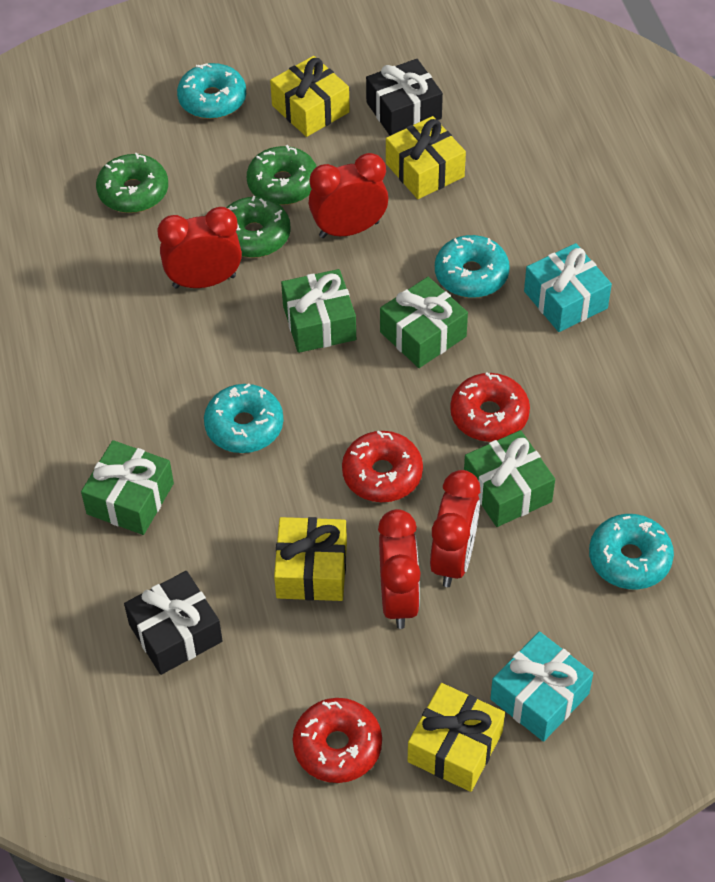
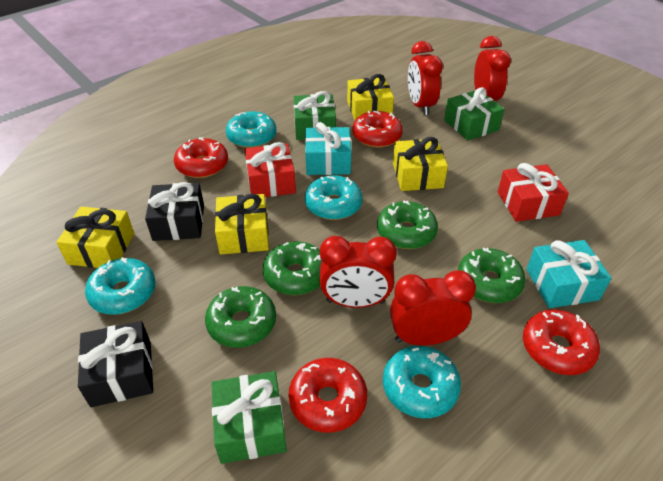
green donut: 3 -> 4
green gift: 4 -> 3
red donut: 3 -> 4
red gift: 0 -> 2

